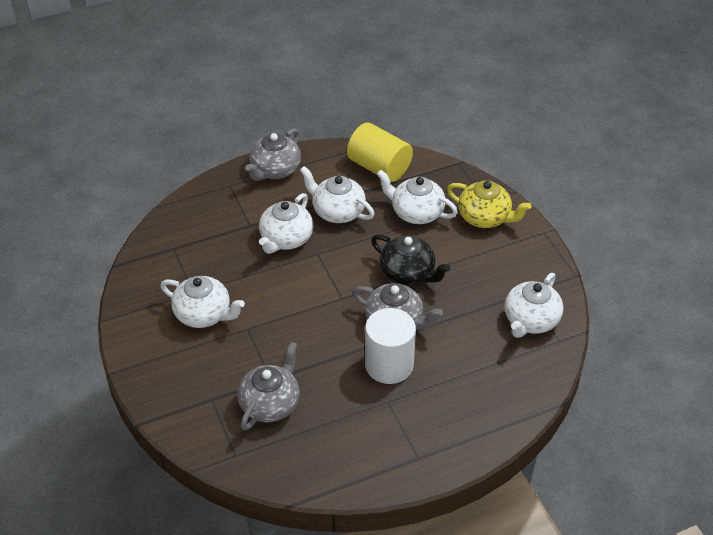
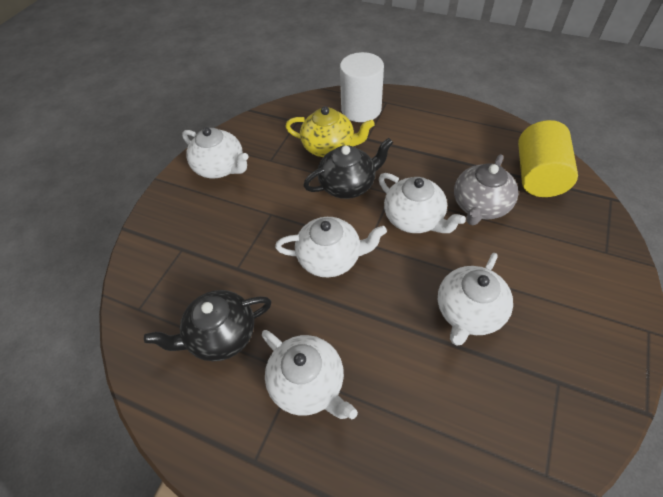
black teapot: 1 -> 2
grey teapot: 3 -> 1

